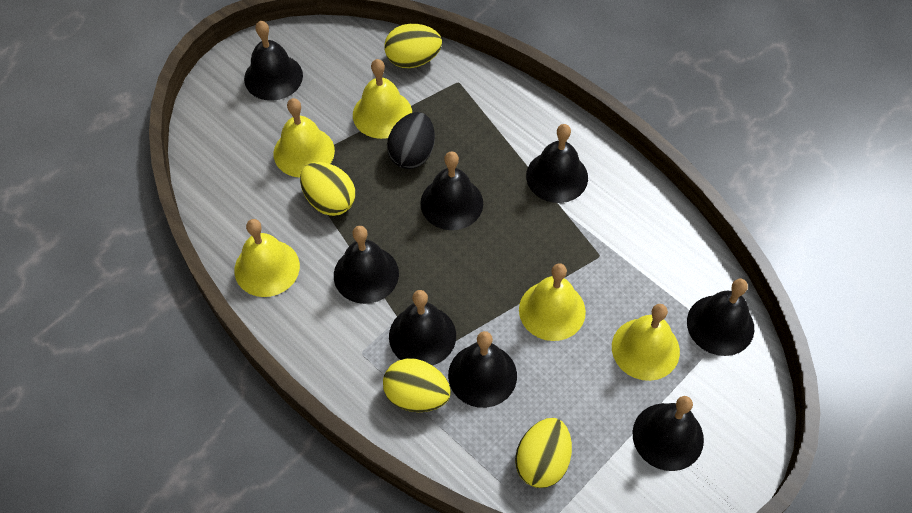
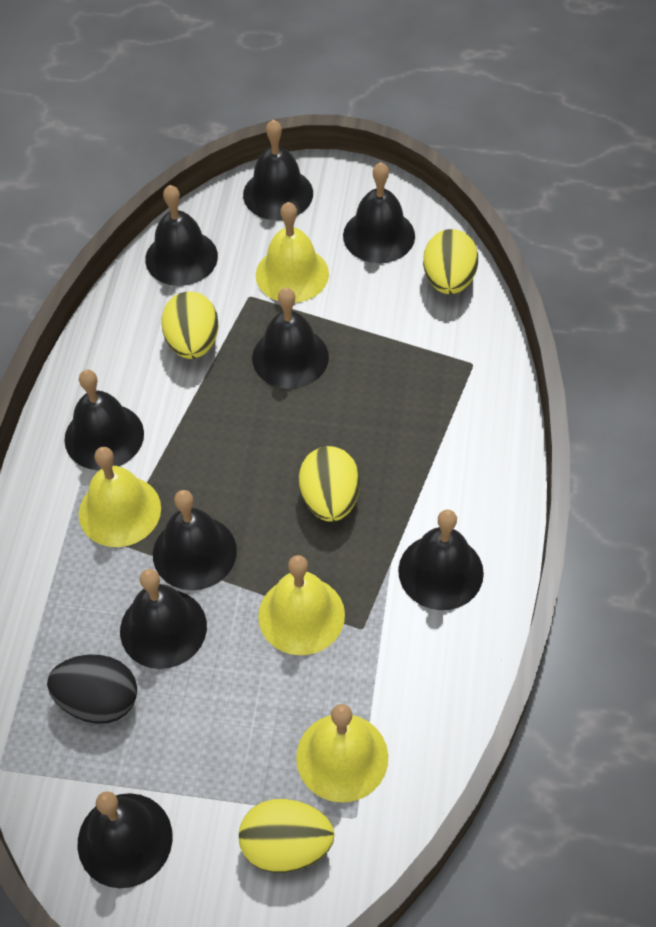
black bell: 8 -> 9
yellow bell: 5 -> 4

